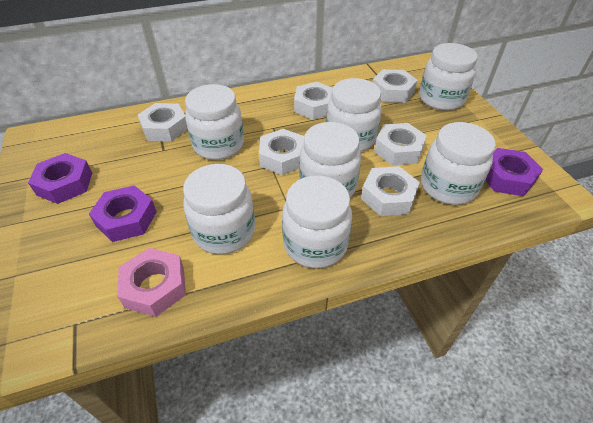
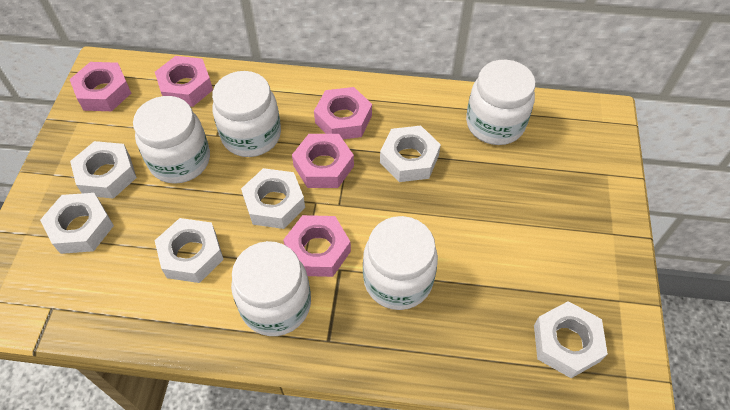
pink nut: 1 -> 5
purple nut: 3 -> 0
white jar: 7 -> 5

